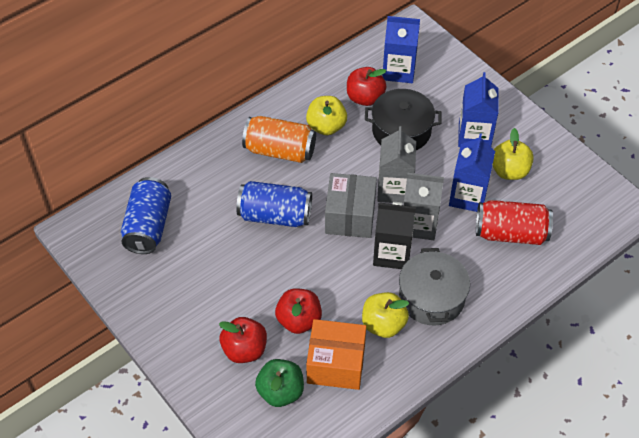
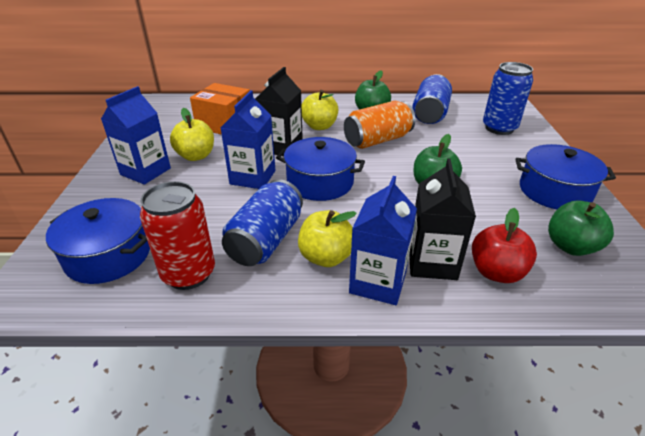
black carton: 1 -> 2
black pot: 1 -> 0
blue can: 2 -> 3
blue pot: 0 -> 3
green apple: 1 -> 3
grey box: 1 -> 0
grey carton: 2 -> 0
grey pot: 1 -> 0
red apple: 3 -> 1

